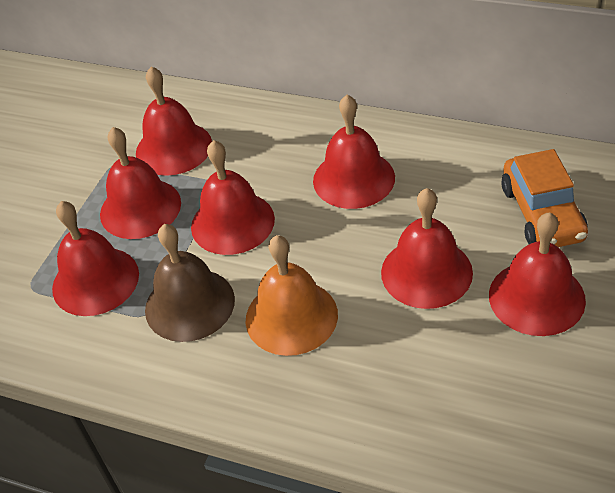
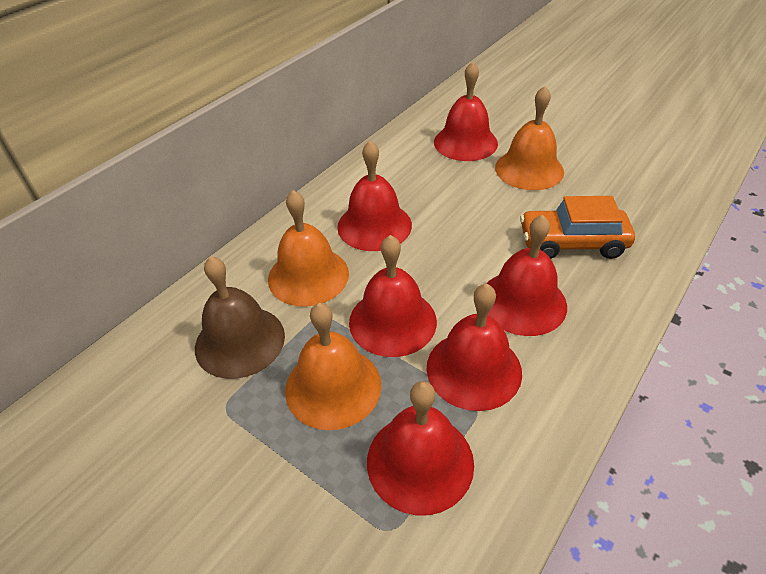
orange bell: 1 -> 3
red bell: 7 -> 6

